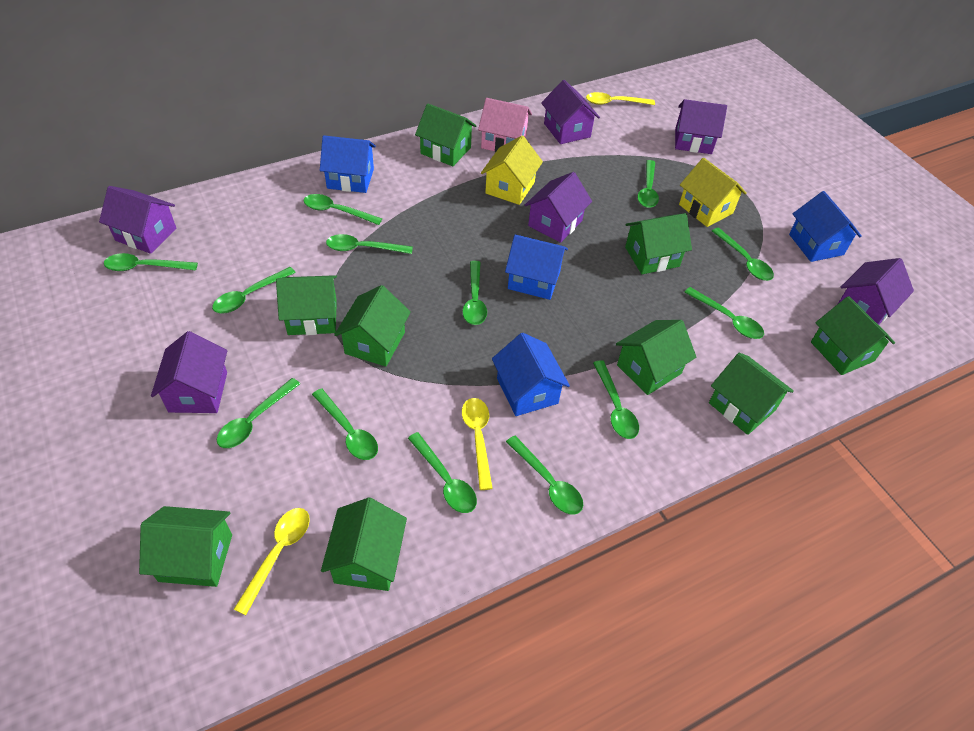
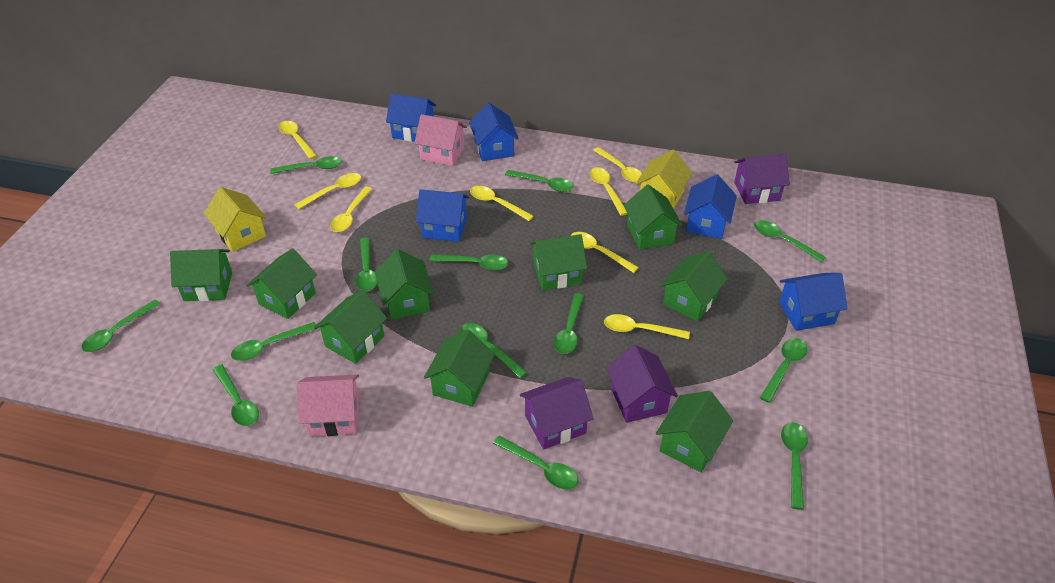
blue house: 4 -> 5
pink house: 1 -> 2
purple house: 6 -> 3
yellow spoon: 3 -> 8

